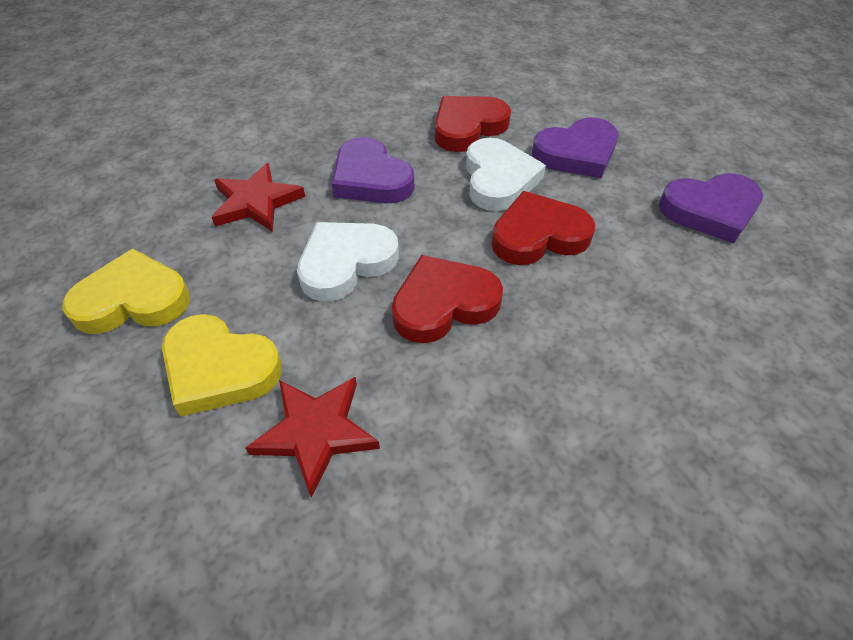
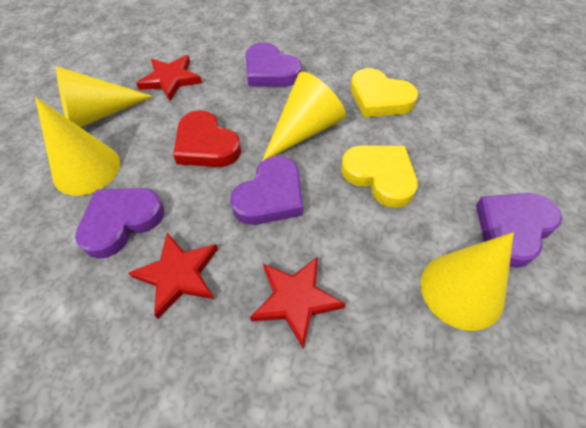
purple heart: 3 -> 4
red heart: 3 -> 1
red star: 2 -> 3
white heart: 2 -> 0
yellow cone: 0 -> 4

